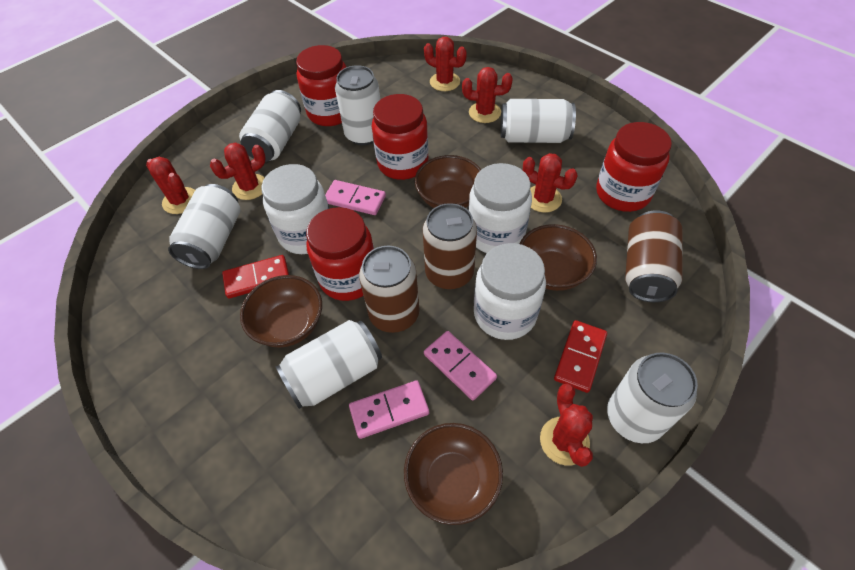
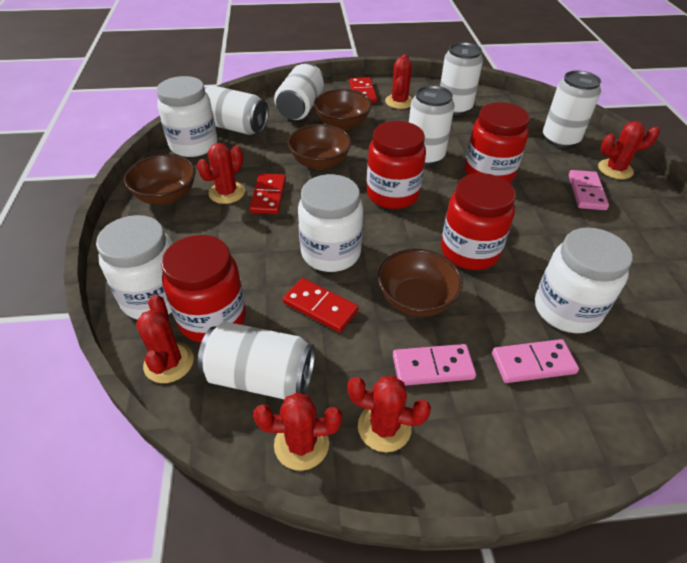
brown can: 3 -> 0
red domino: 2 -> 3
white jar: 3 -> 4

